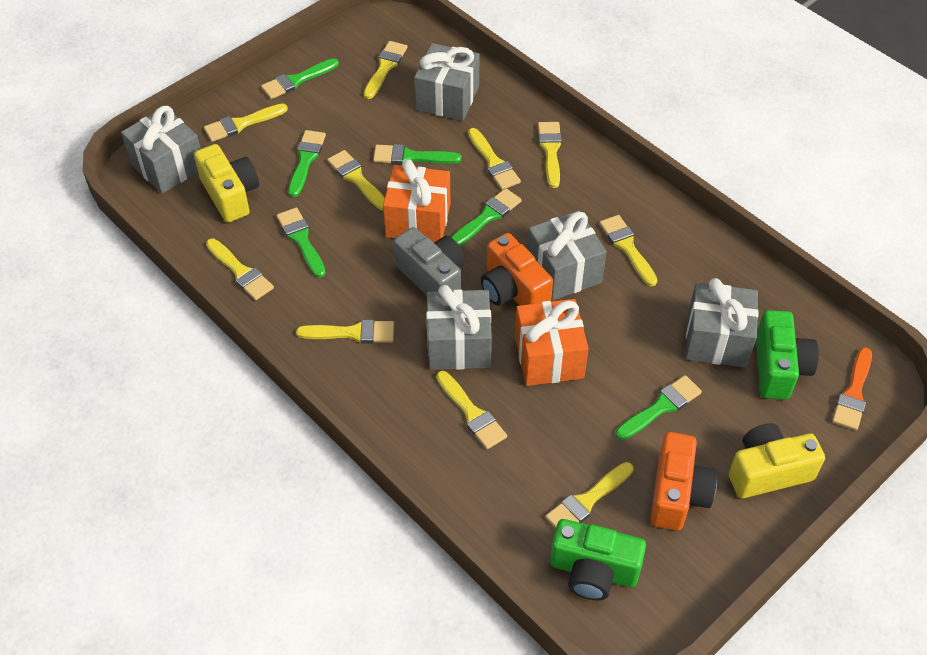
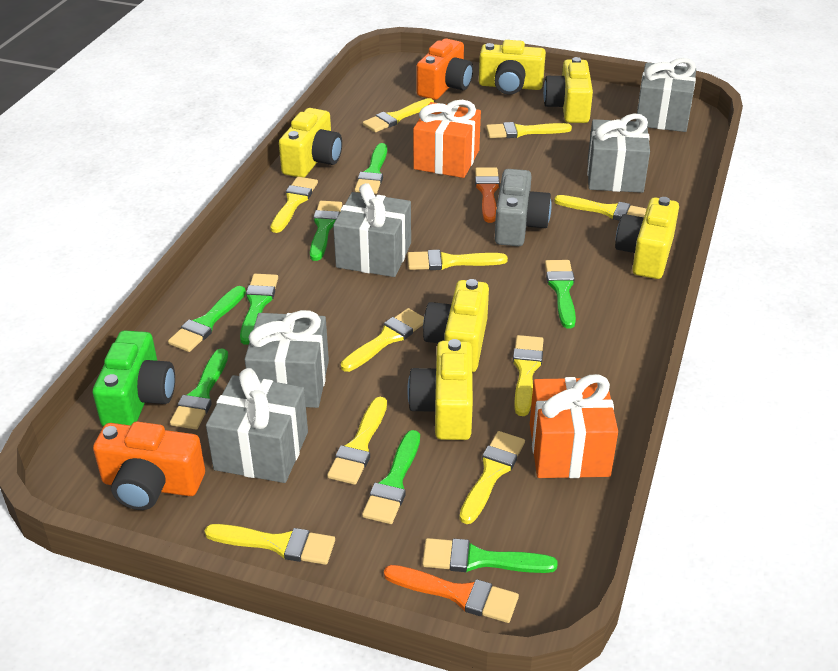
green brush: 6 -> 8
green camera: 2 -> 1
orange brush: 1 -> 2
yellow camera: 2 -> 6

